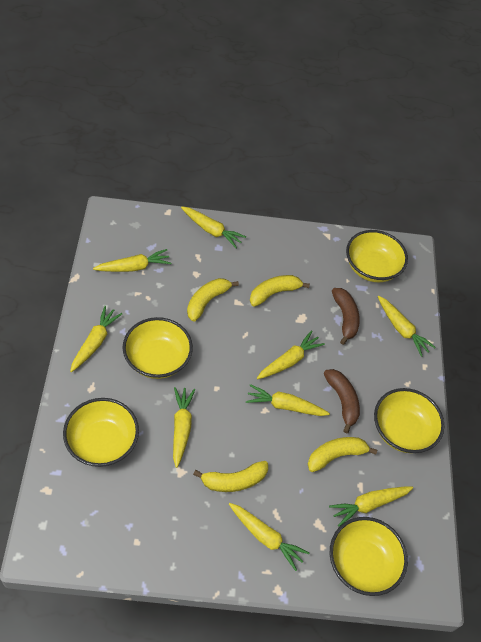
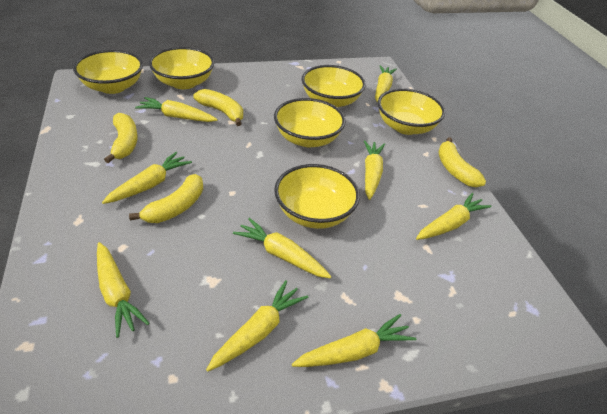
brown banana: 2 -> 0
yellow bowl: 5 -> 6

